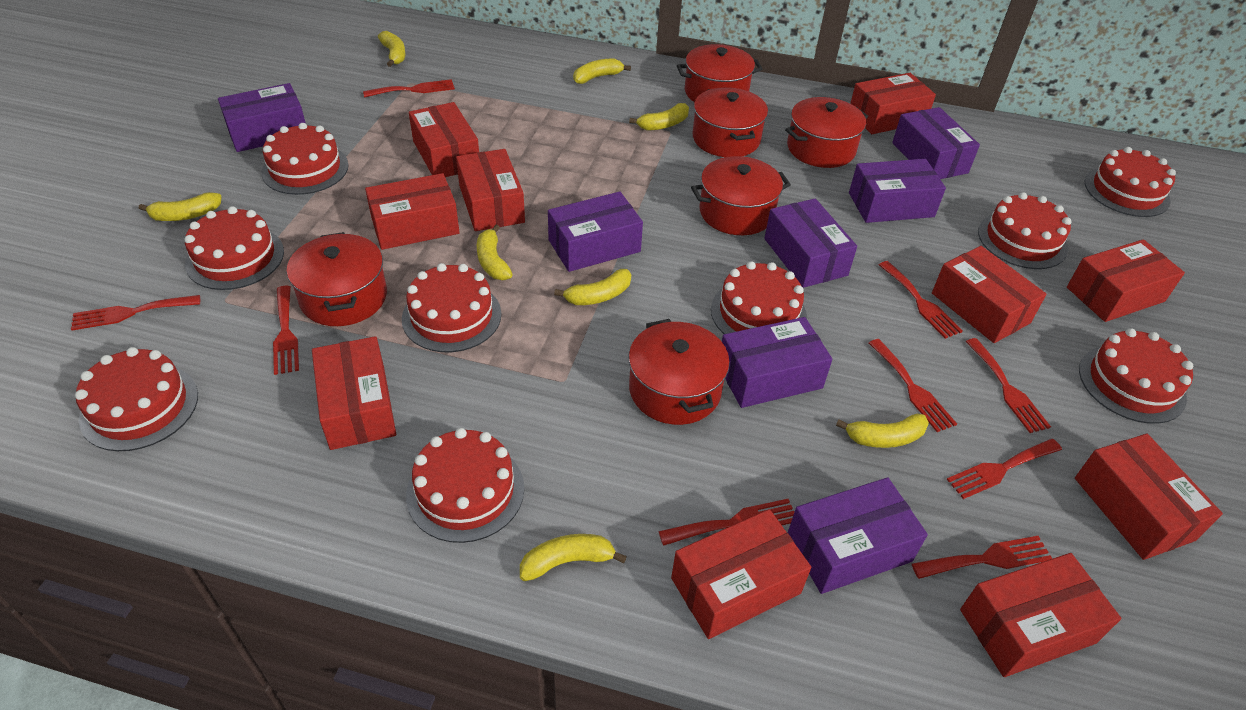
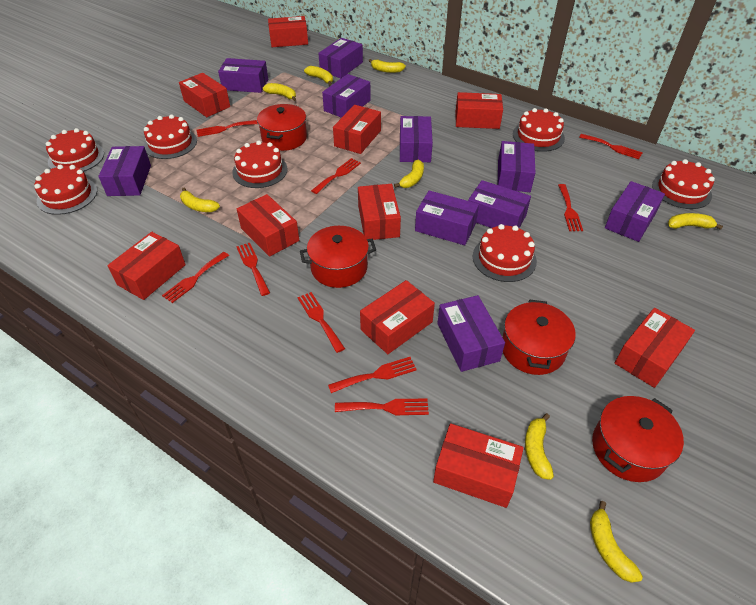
purple box: 7 -> 10
red cake: 9 -> 7
red pot: 6 -> 4

